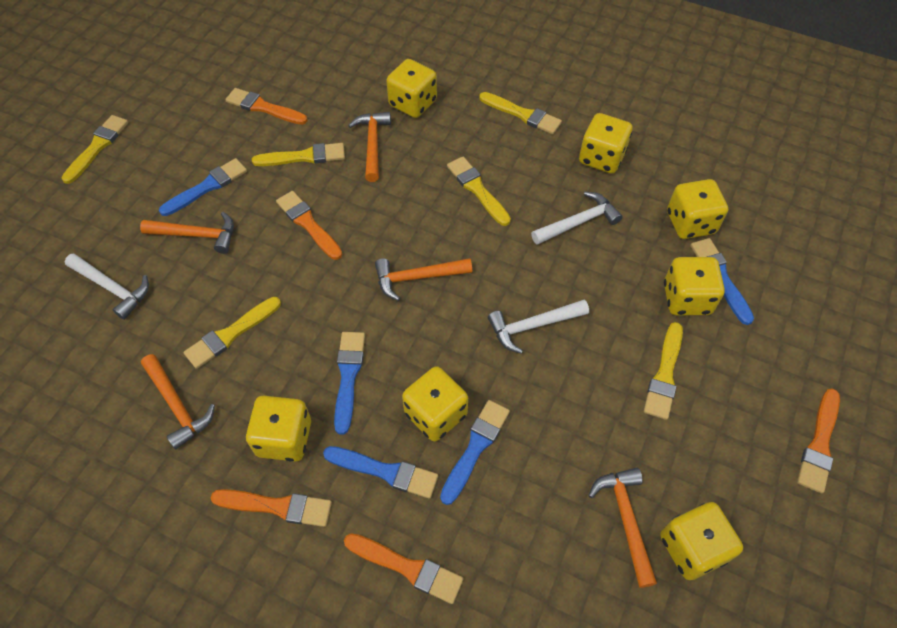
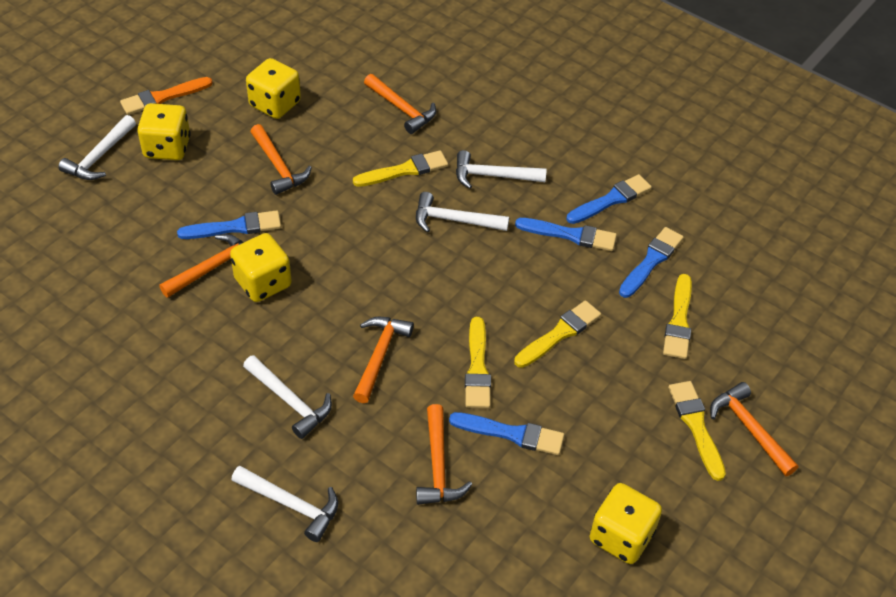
orange brush: 5 -> 1
orange hammer: 5 -> 6
white hammer: 3 -> 5
yellow brush: 6 -> 5
yellow dice: 7 -> 4

